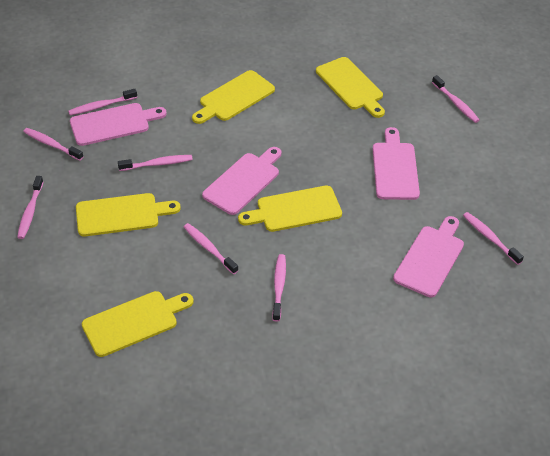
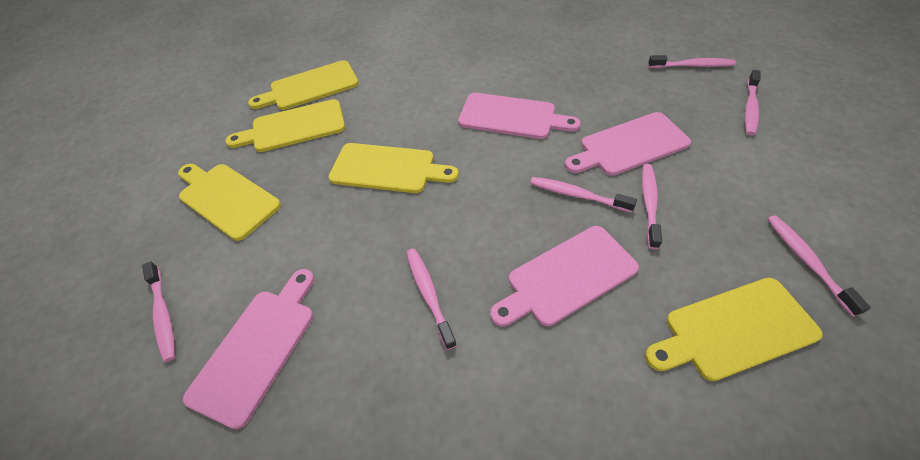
pink toothbrush: 8 -> 7

